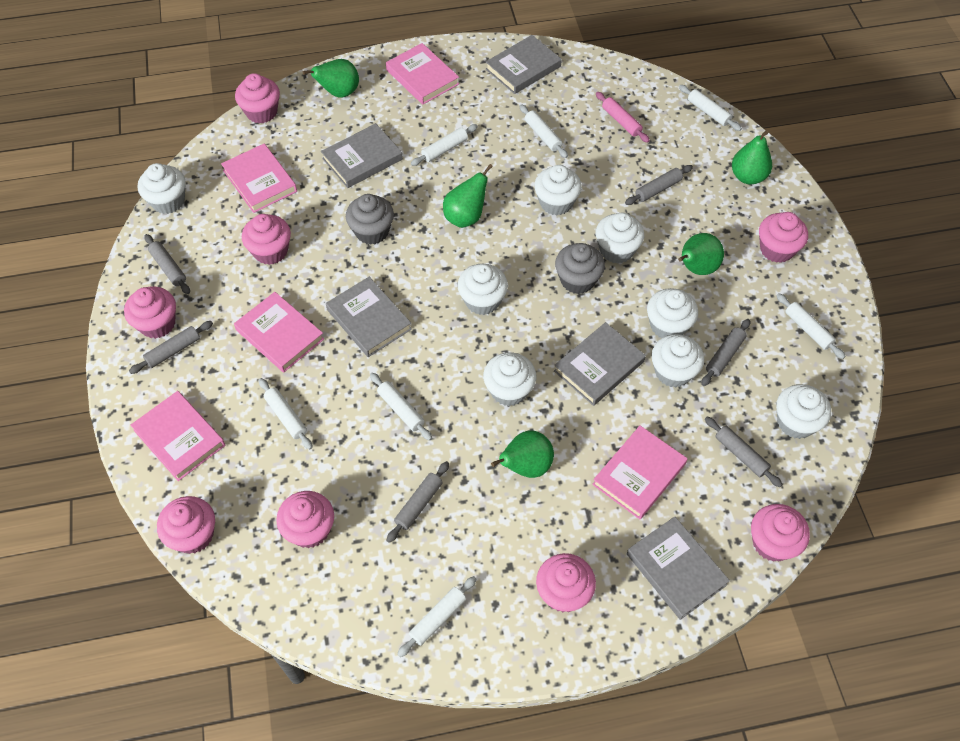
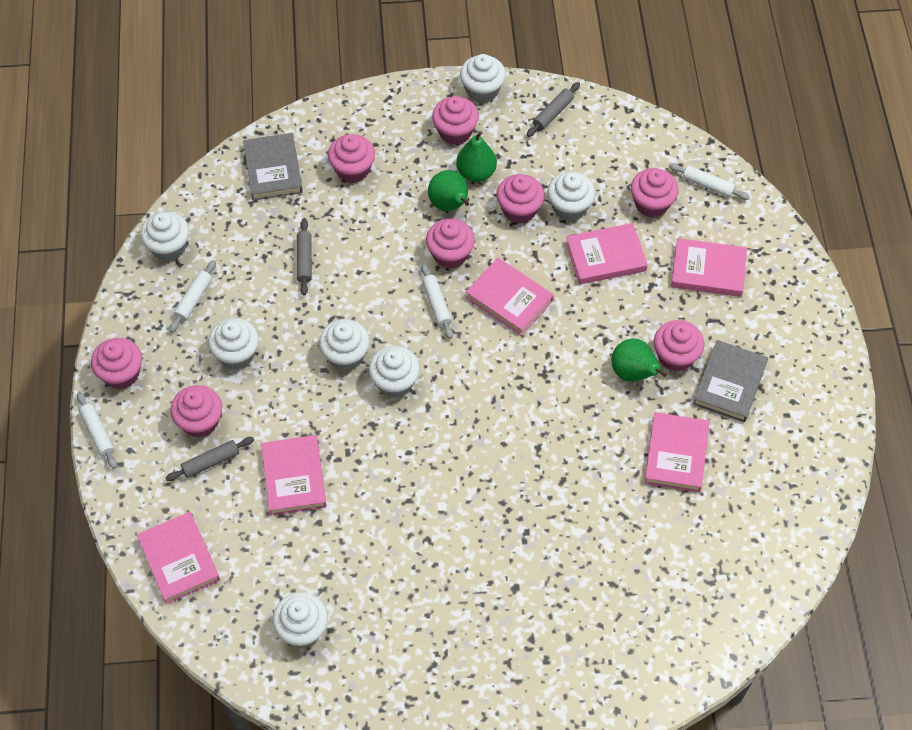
green pear: 5 -> 3
grey book: 5 -> 2
grey cupcake: 2 -> 0
grey rolling pin: 6 -> 3
pink book: 5 -> 6
pink rolling pin: 1 -> 0
white cupcake: 8 -> 7
white rolling pin: 7 -> 4

